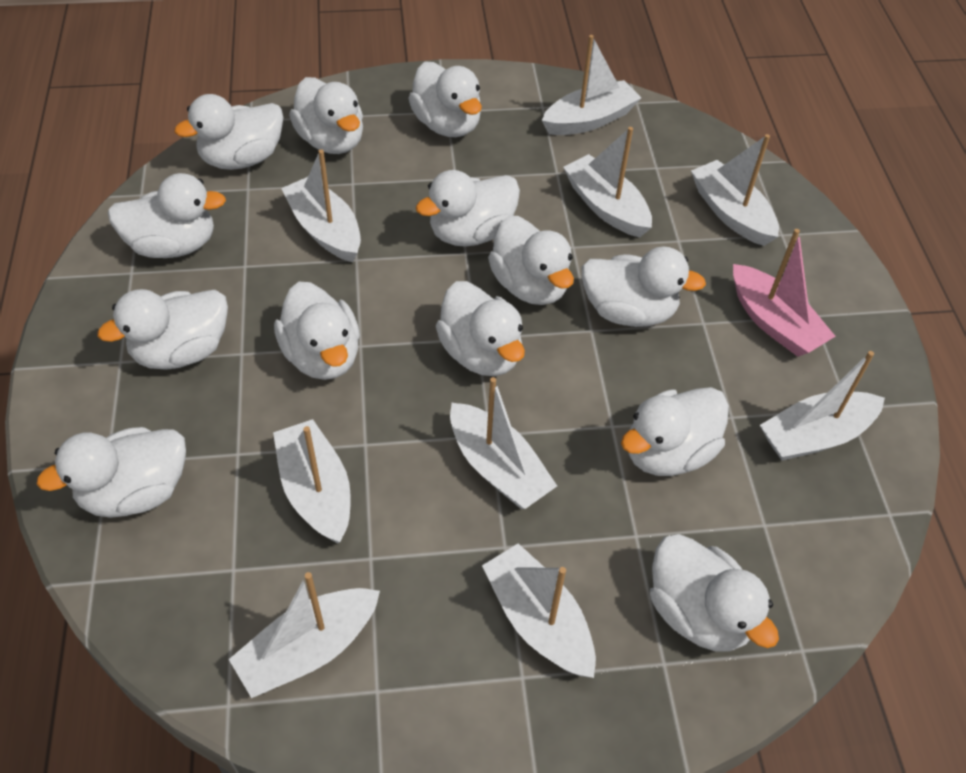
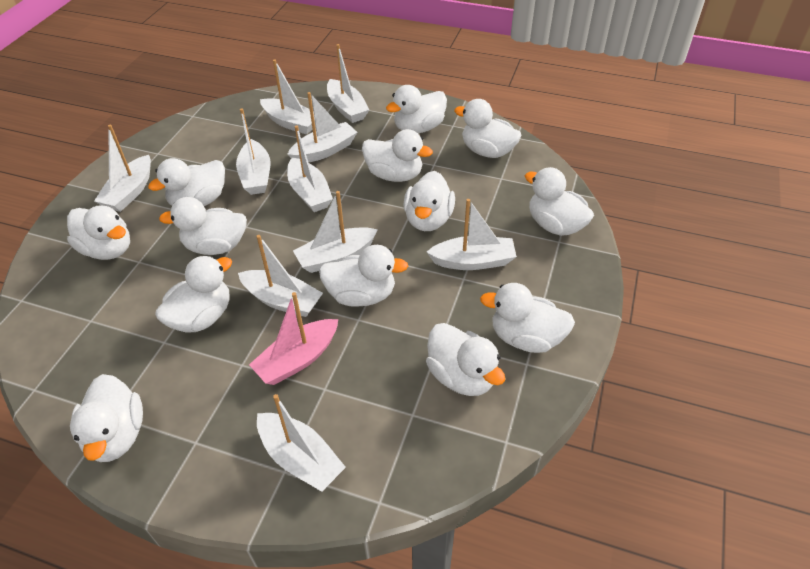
white boat: 9 -> 10

